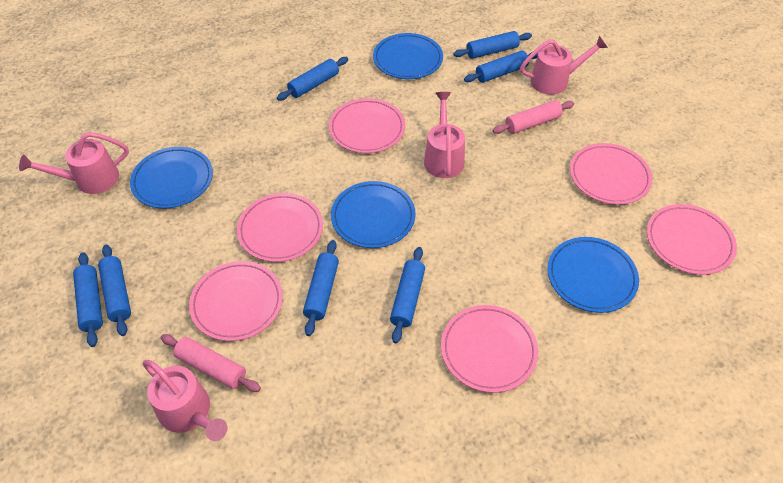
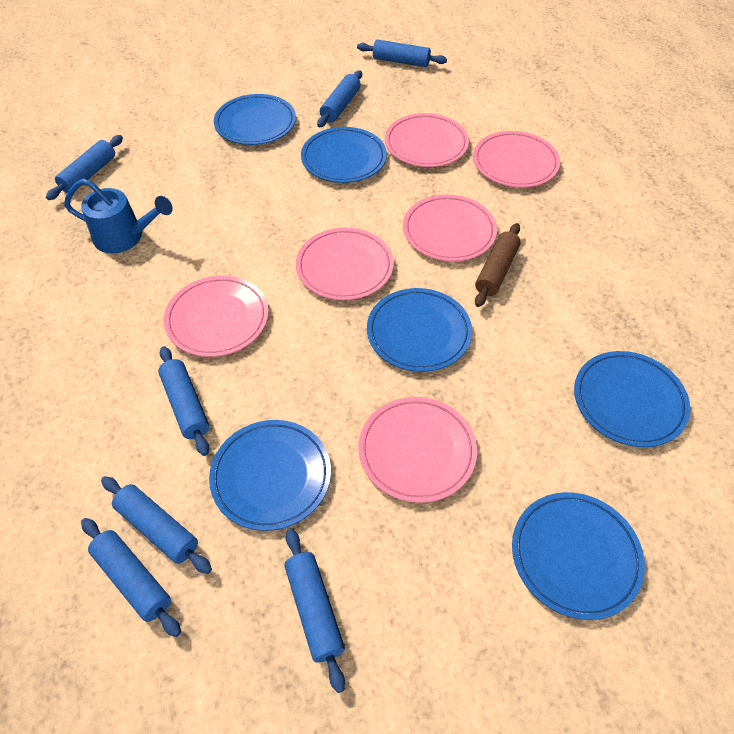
blue plate: 4 -> 6
blue watering can: 0 -> 1
brown rolling pin: 0 -> 1
pink rolling pin: 2 -> 0
pink watering can: 4 -> 0

